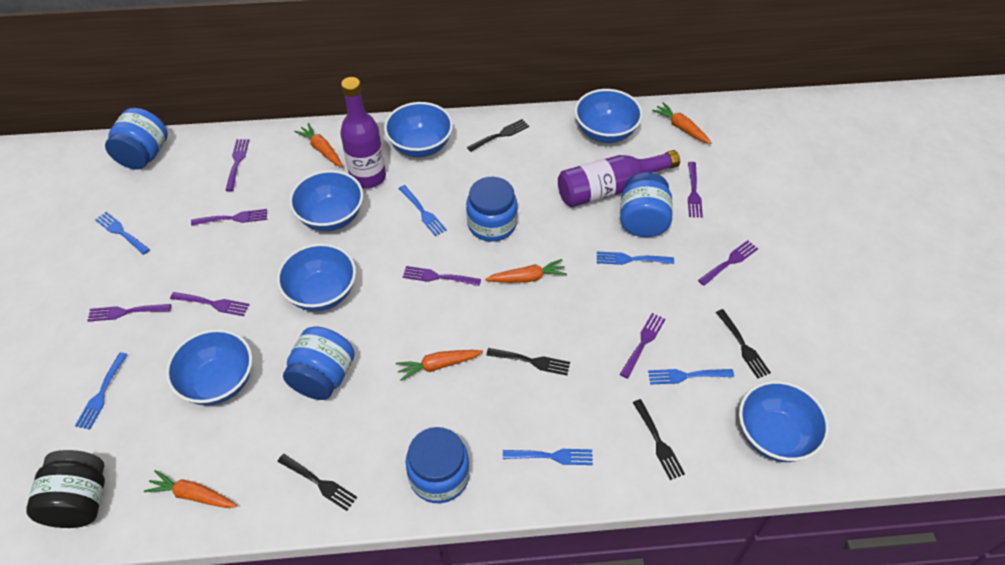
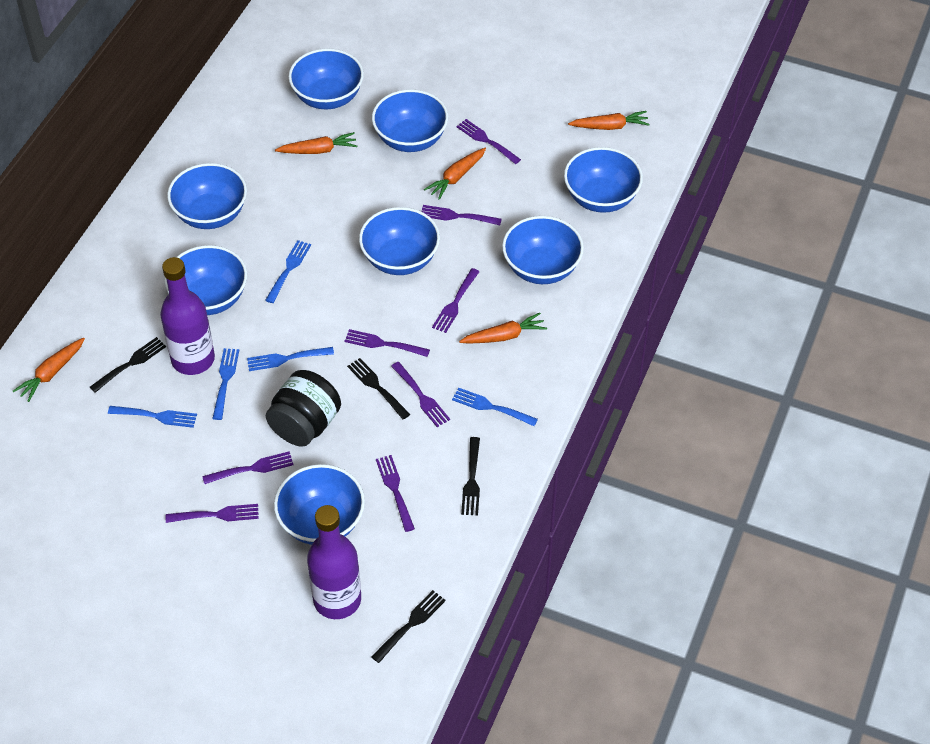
black fork: 5 -> 4
blue bowl: 6 -> 8
blue fork: 6 -> 5
blue jar: 5 -> 0

